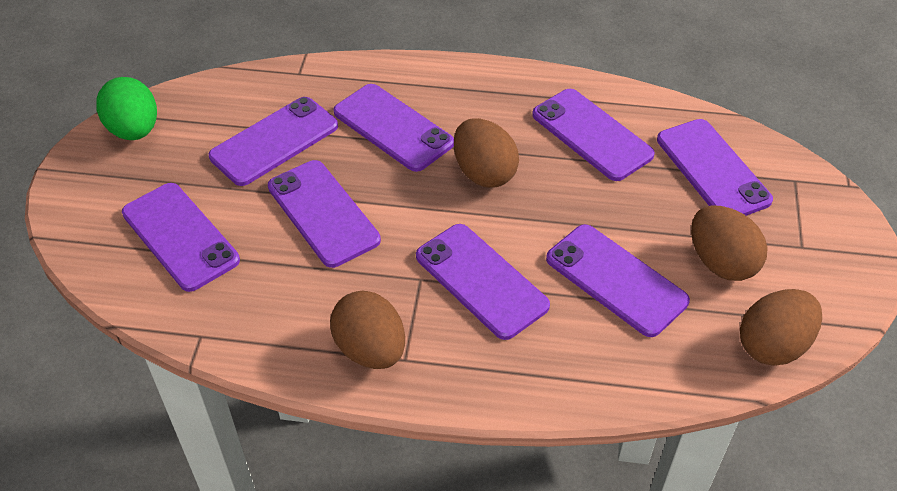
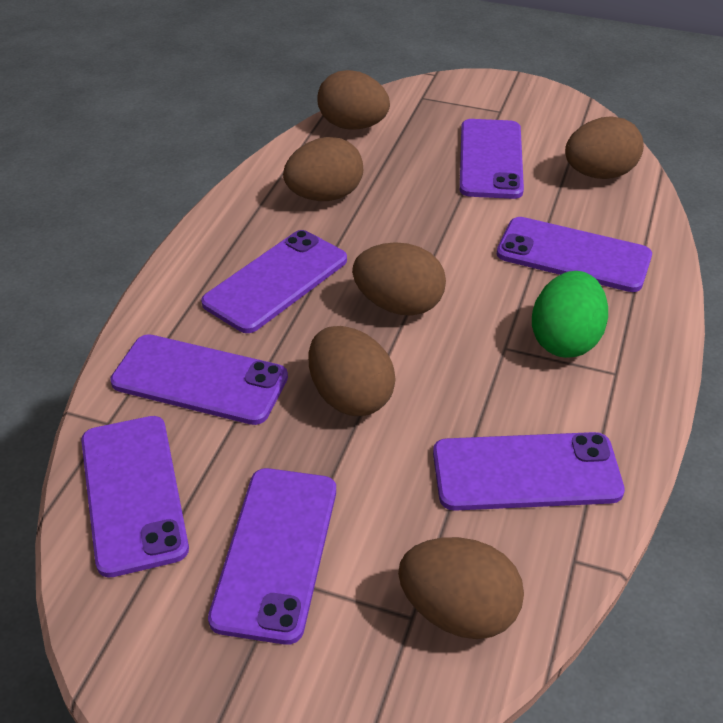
brown egg: 4 -> 6
purple phone: 8 -> 7

